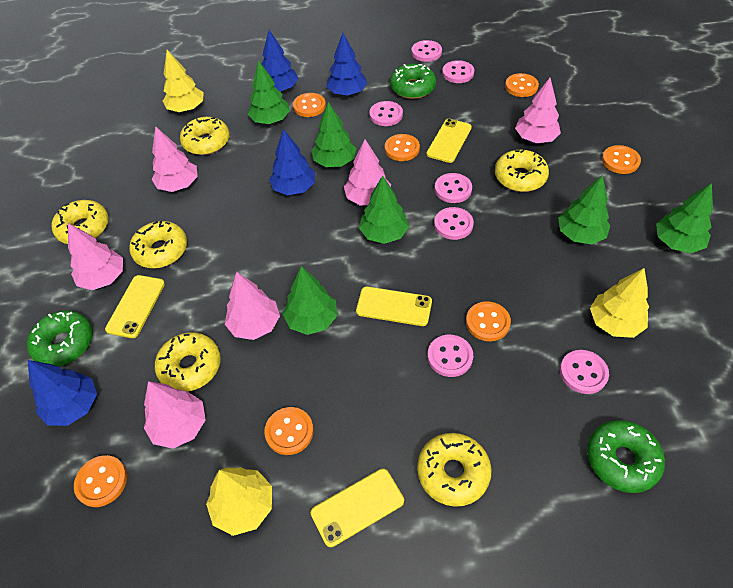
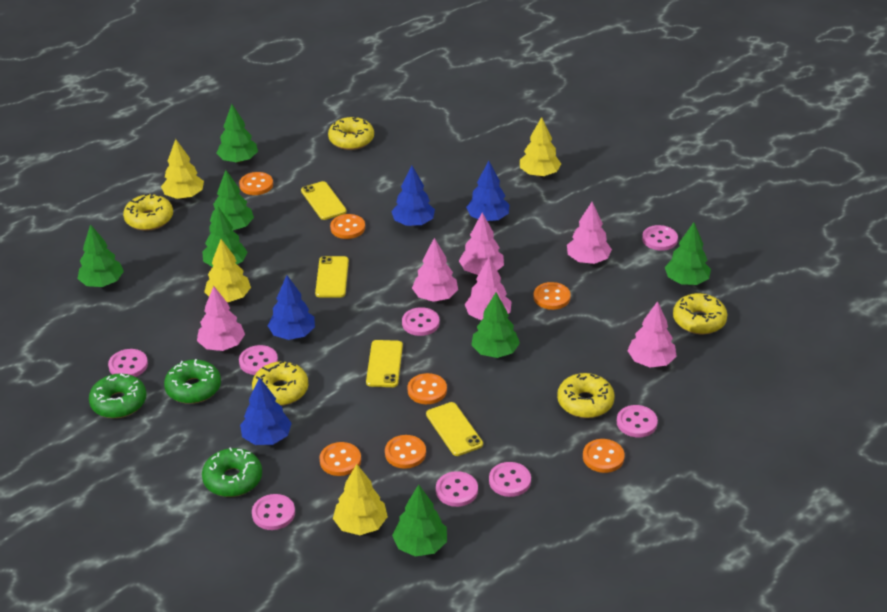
green tree: 6 -> 7
pink button: 7 -> 8
yellow donut: 6 -> 5
yellow tree: 3 -> 4

